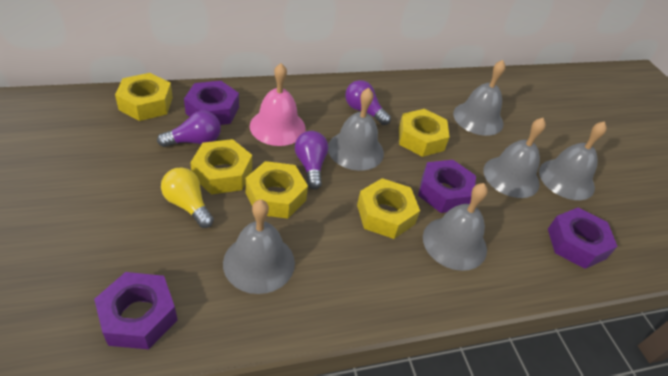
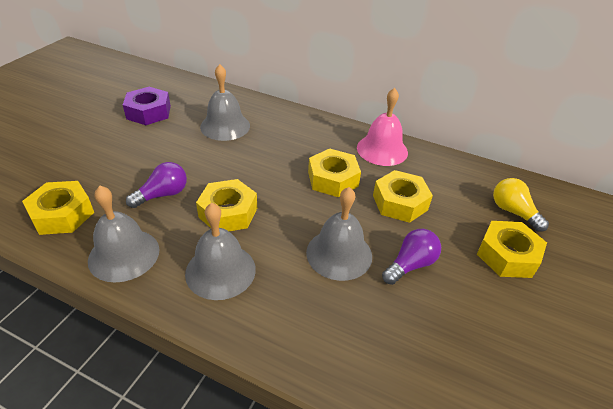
grey bell: 6 -> 4
purple light bulb: 3 -> 2
purple nut: 4 -> 1

